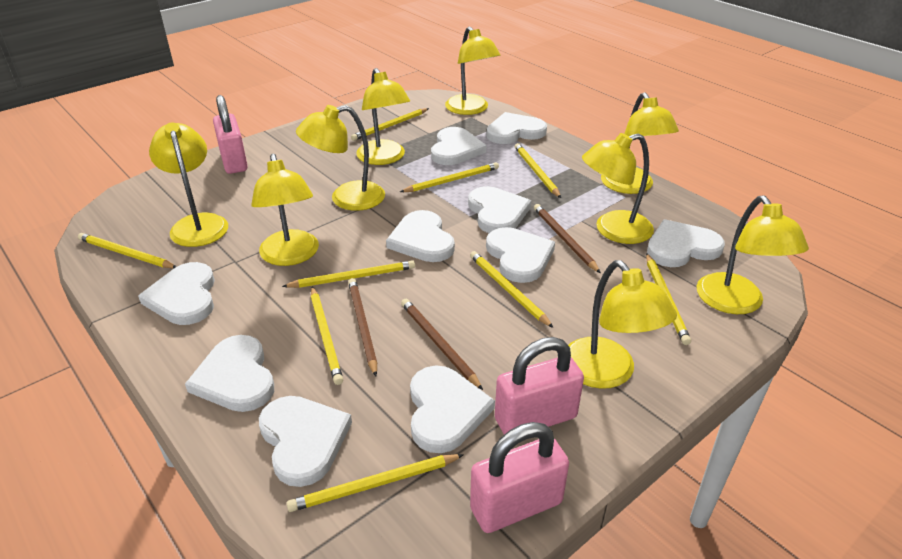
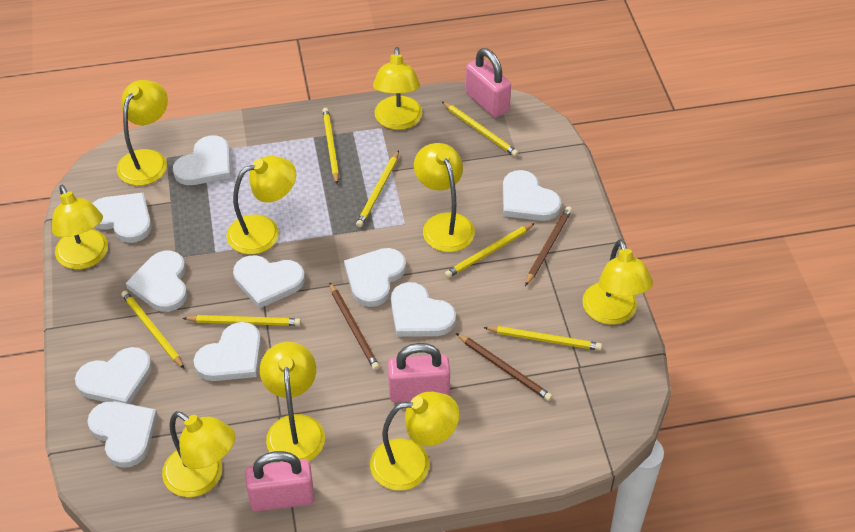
yellow pencil: 9 -> 7

